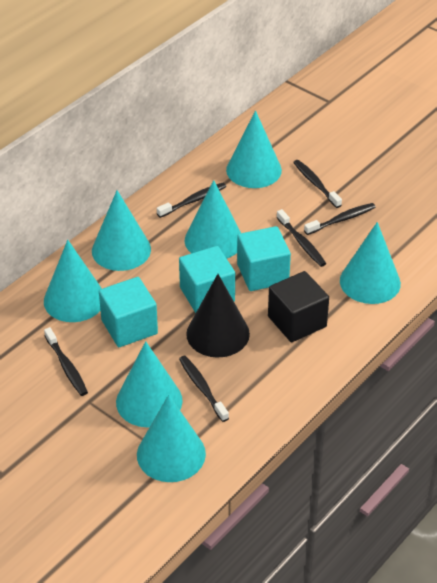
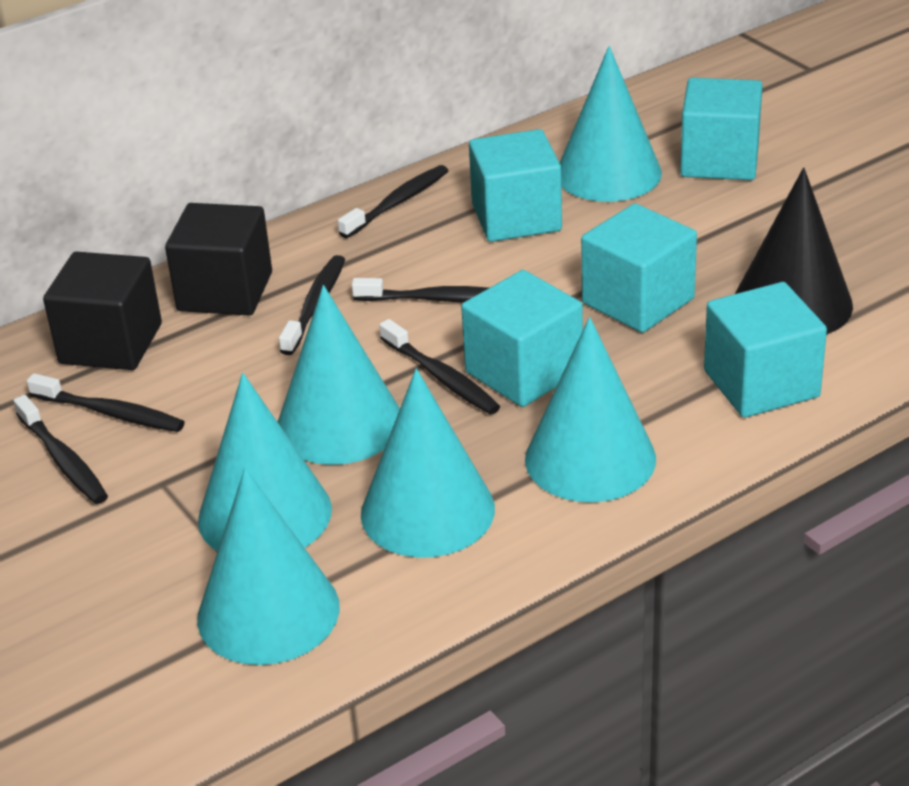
black cube: 1 -> 2
turquoise cone: 7 -> 6
turquoise cube: 3 -> 5

